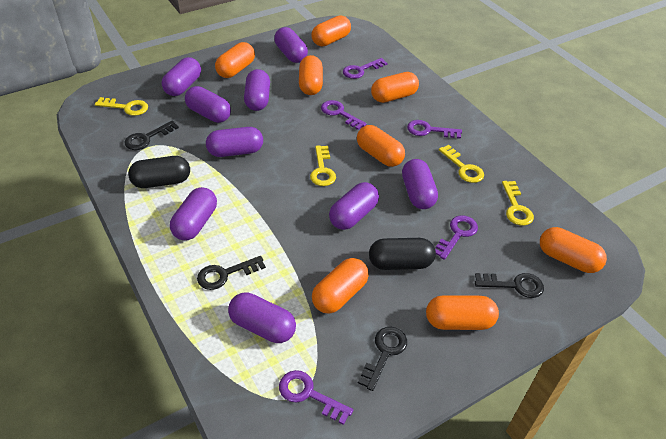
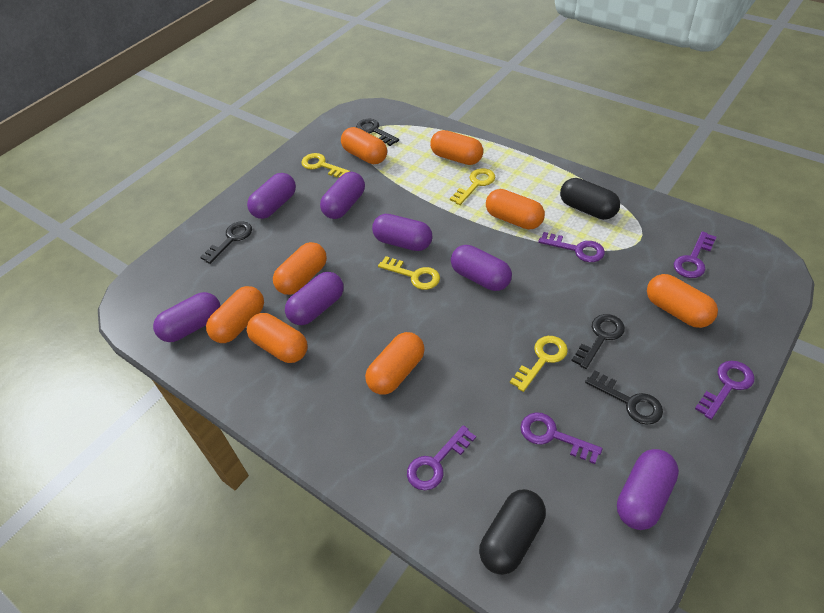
purple capsule: 9 -> 7

